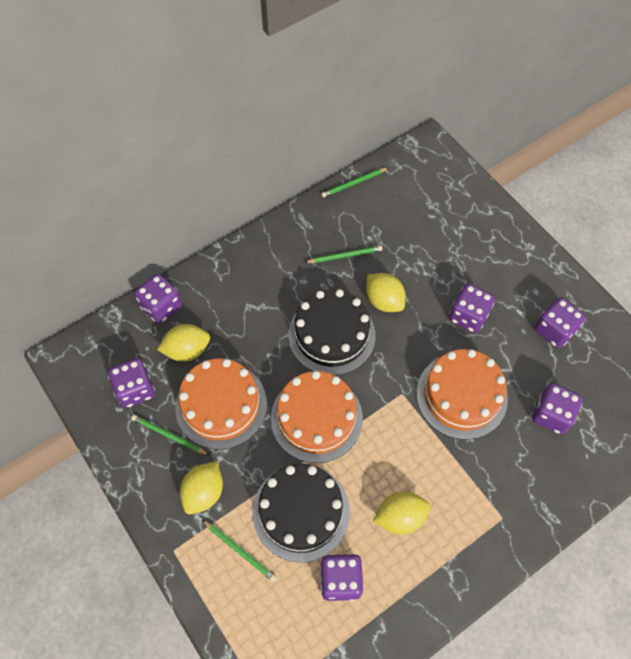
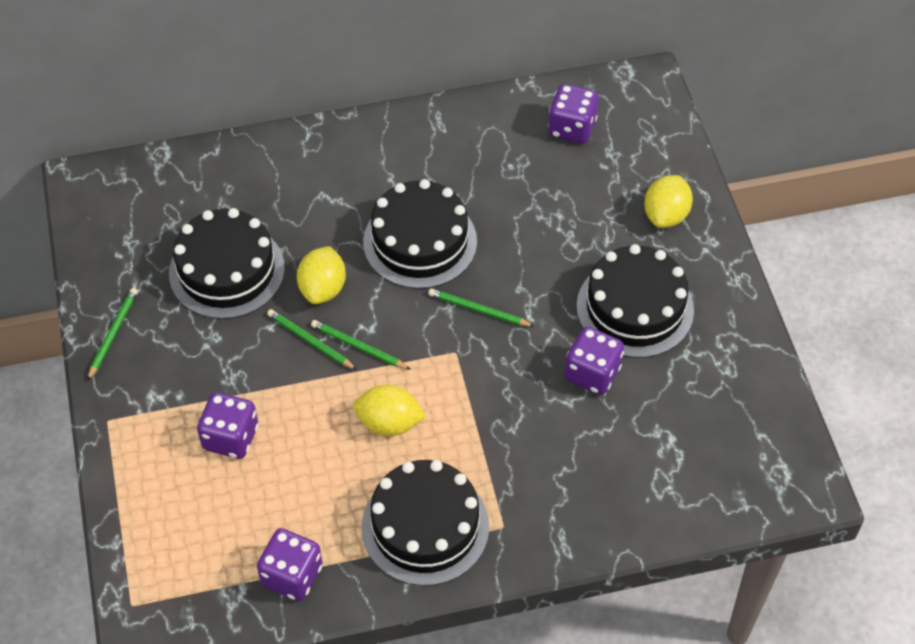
black cake: 2 -> 4
orange cake: 3 -> 0
purple dice: 6 -> 4
yellow lemon: 4 -> 3

